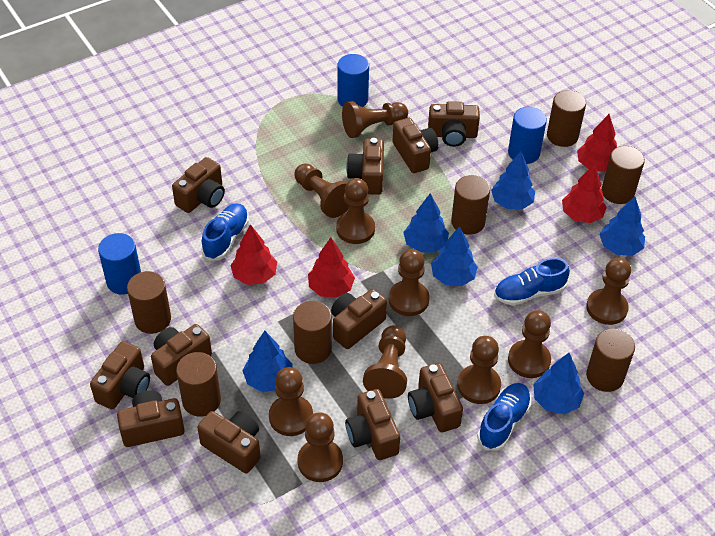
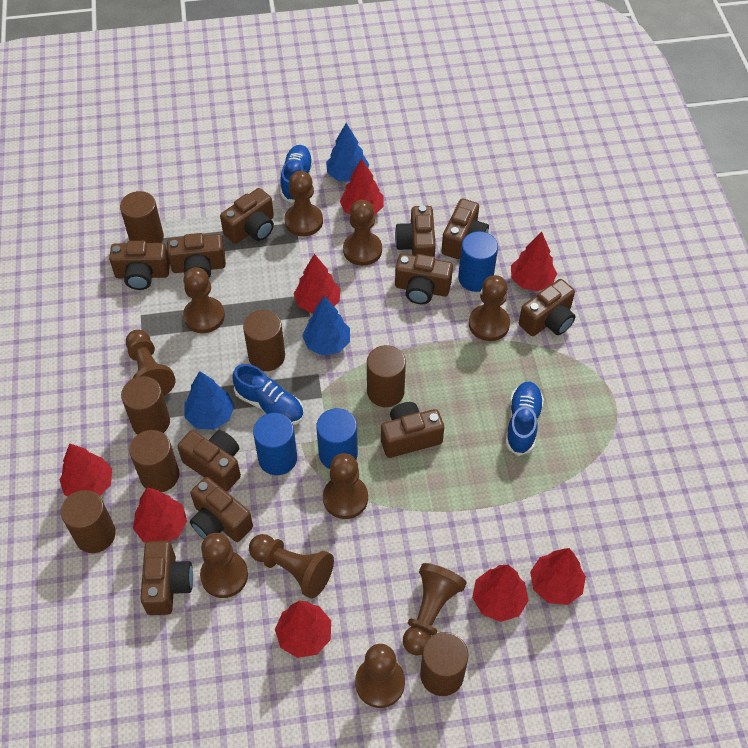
blue tree: 6 -> 3
red tree: 4 -> 8

